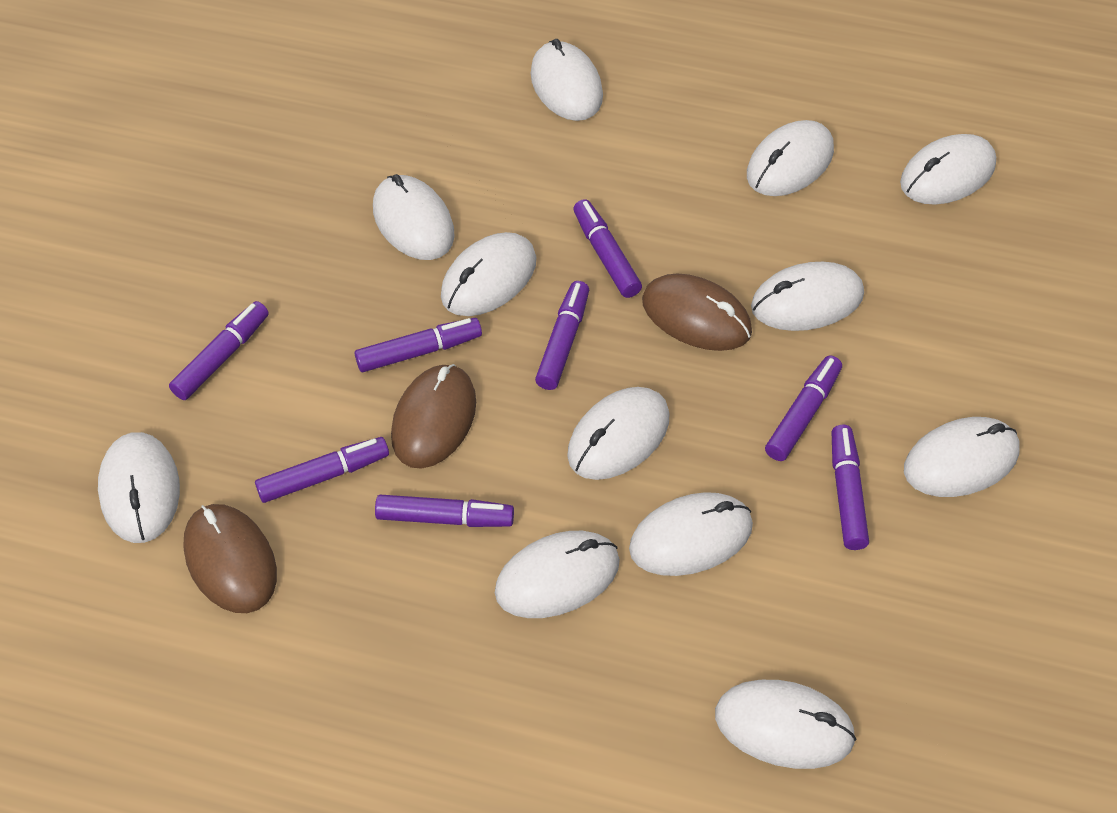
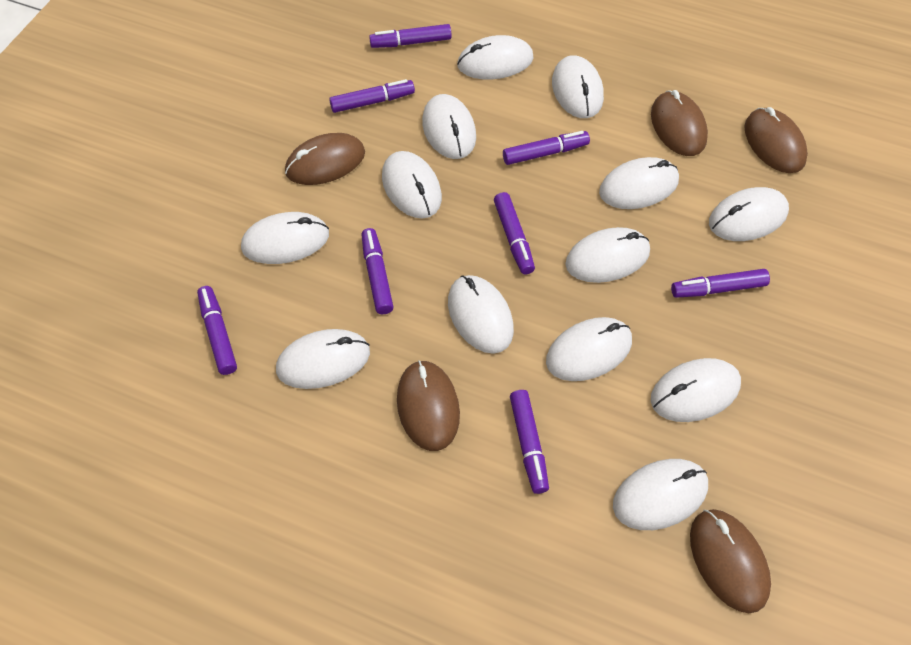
brown mouse: 3 -> 5
white mouse: 12 -> 13

